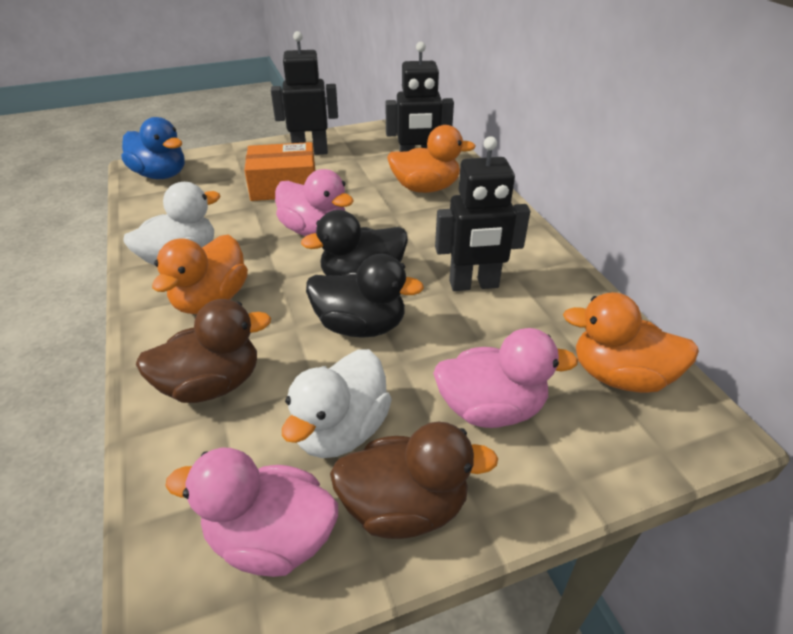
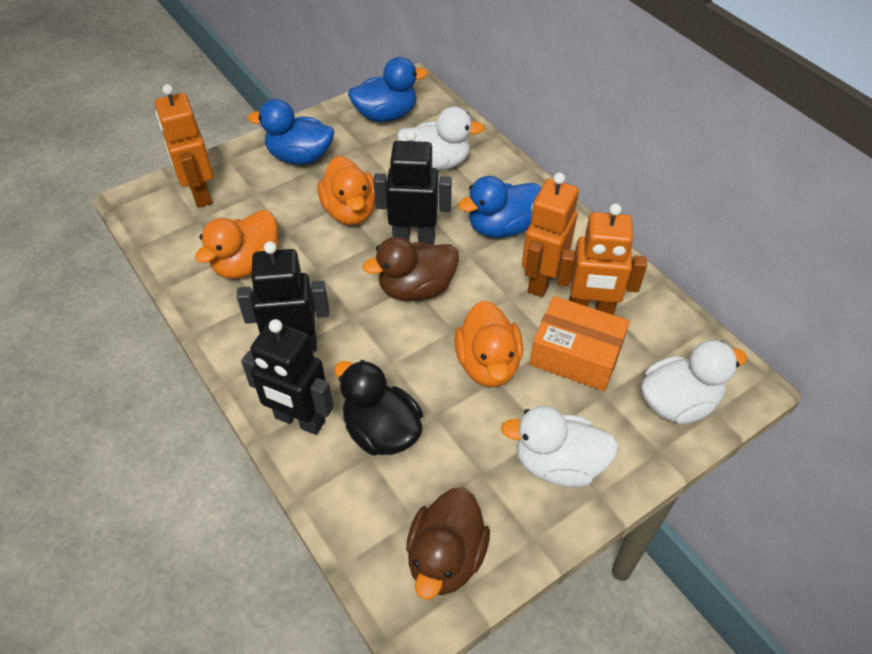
black duck: 2 -> 1
blue duck: 1 -> 3
orange robot: 0 -> 3
pink duck: 3 -> 0
white duck: 2 -> 3

